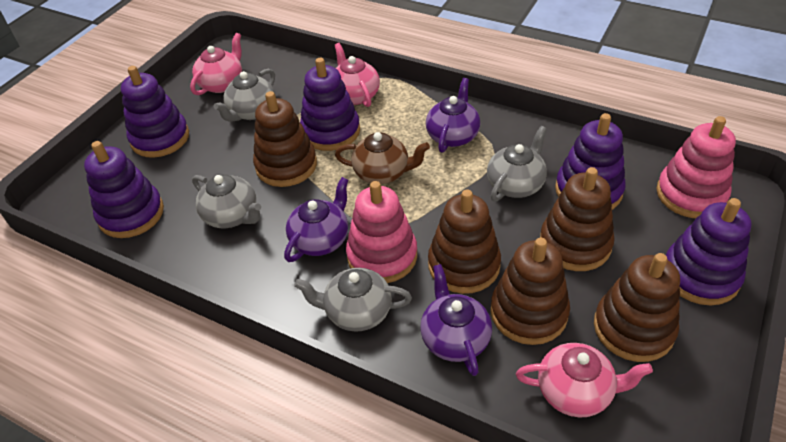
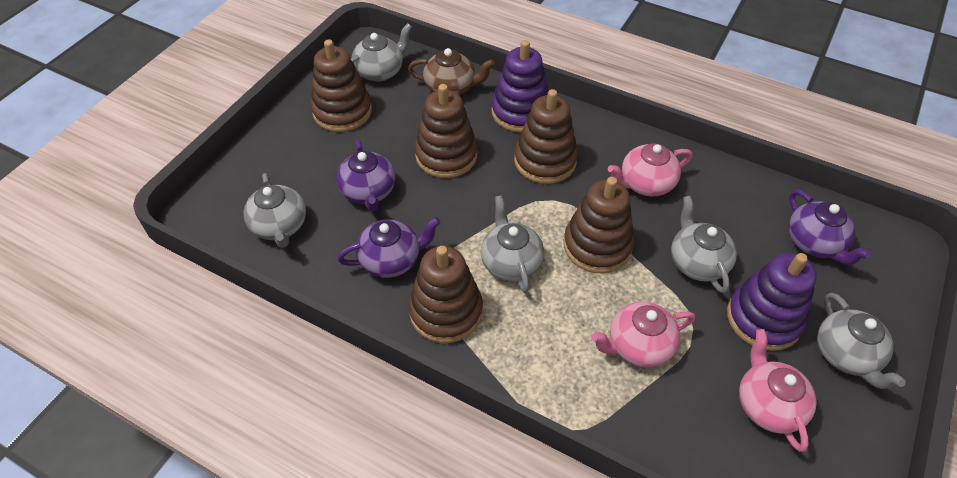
grey teapot: 4 -> 5
pink stacking toy: 2 -> 0
purple stacking toy: 5 -> 2

